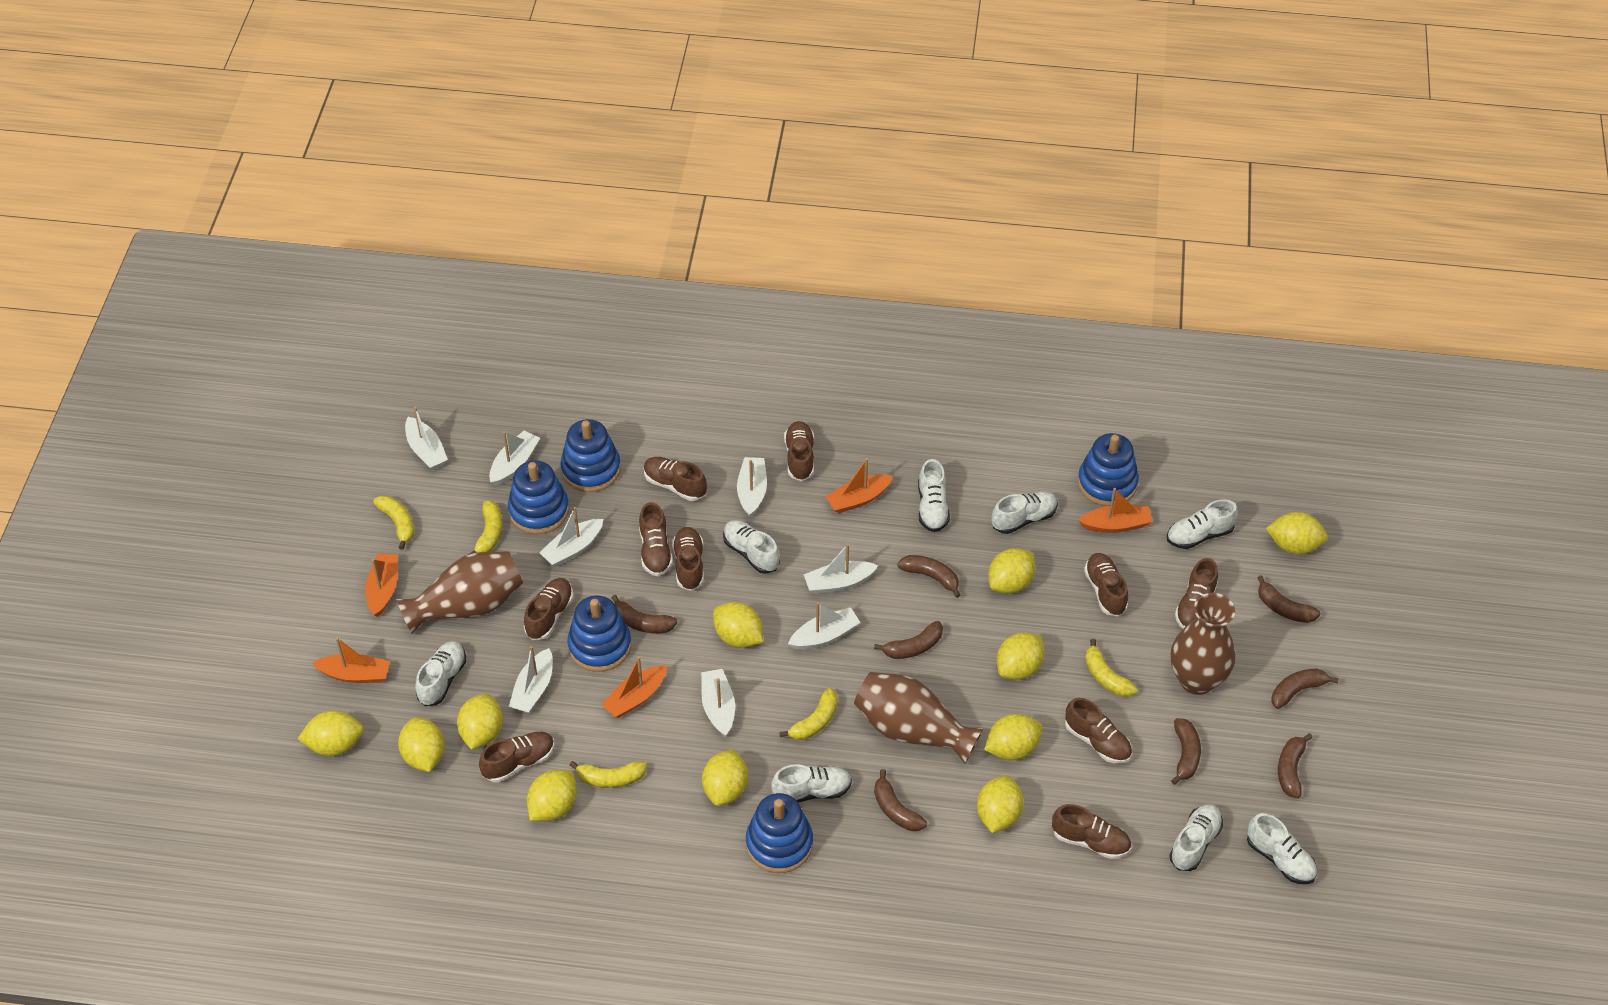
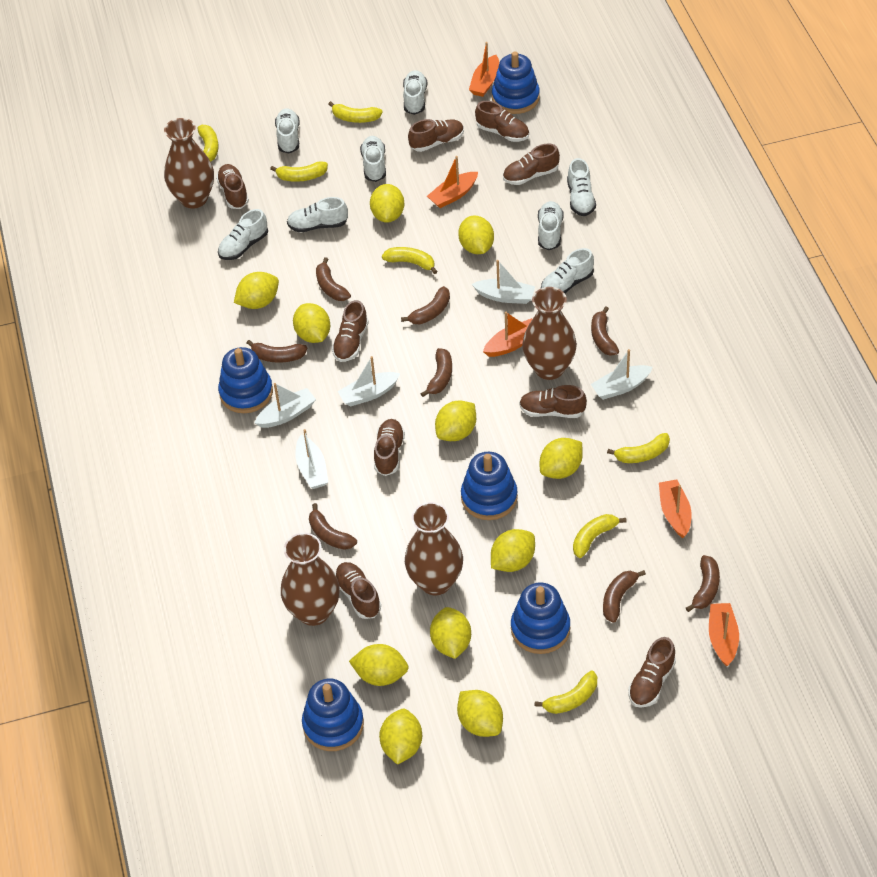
brown shoe: 10 -> 9
brown vase: 3 -> 4
white boat: 8 -> 5
yellow banana: 5 -> 7

